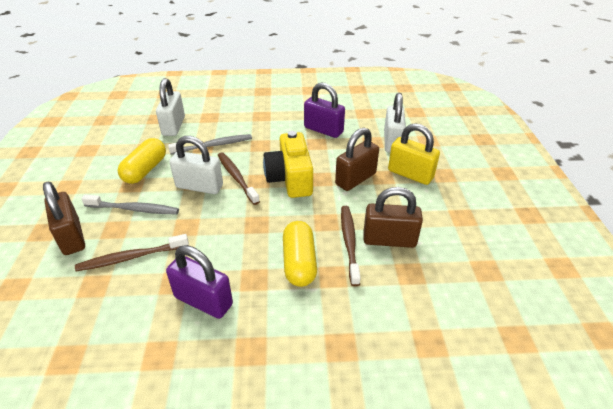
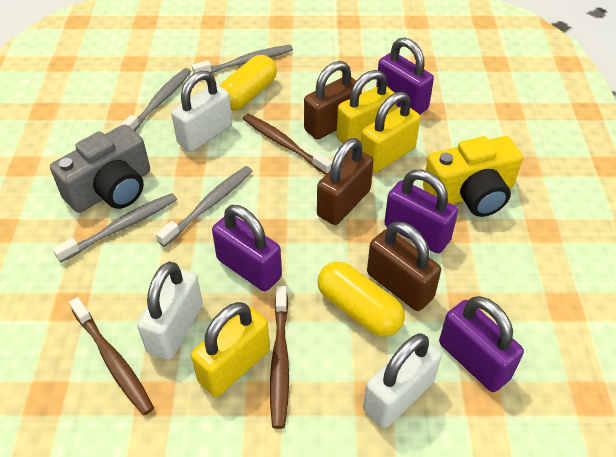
grey camera: 0 -> 1
grey toothbrush: 2 -> 4
purple padlock: 2 -> 4
yellow padlock: 1 -> 3

